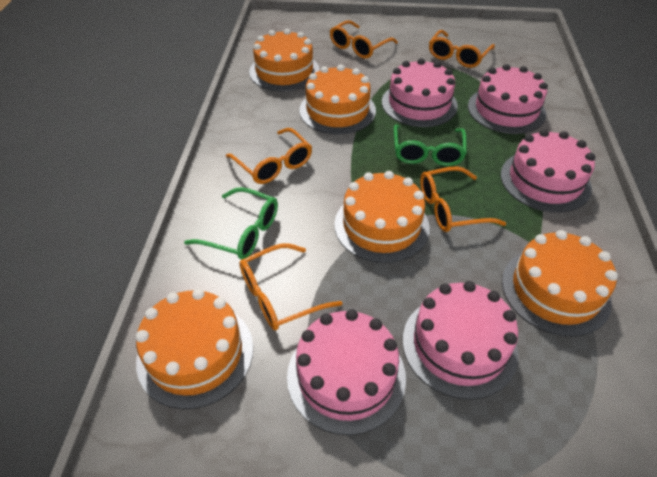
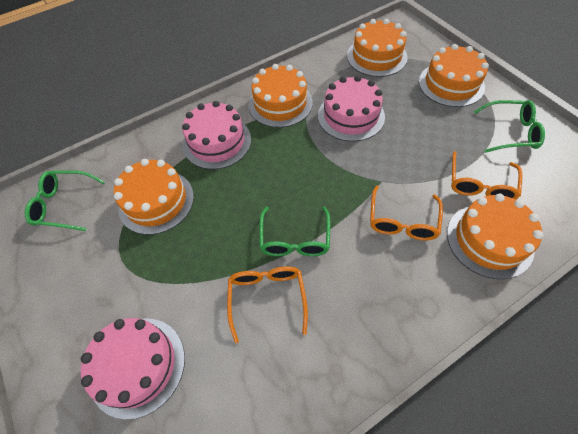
green glasses: 2 -> 3
orange glasses: 5 -> 3
pink cake: 5 -> 3

